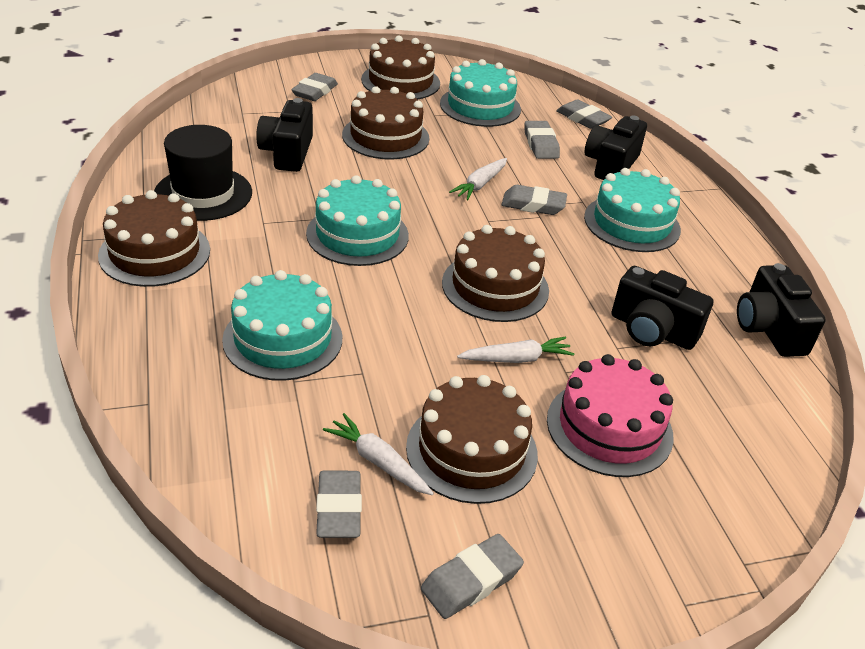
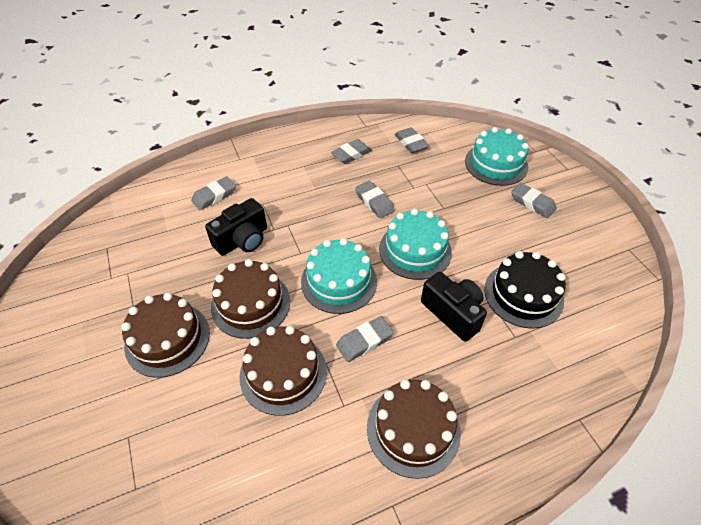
black cake: 0 -> 1
black camera: 4 -> 2
black hat: 1 -> 0
brown cake: 5 -> 4
pink cake: 1 -> 0
turquoise cake: 4 -> 3
white carrot: 3 -> 0

